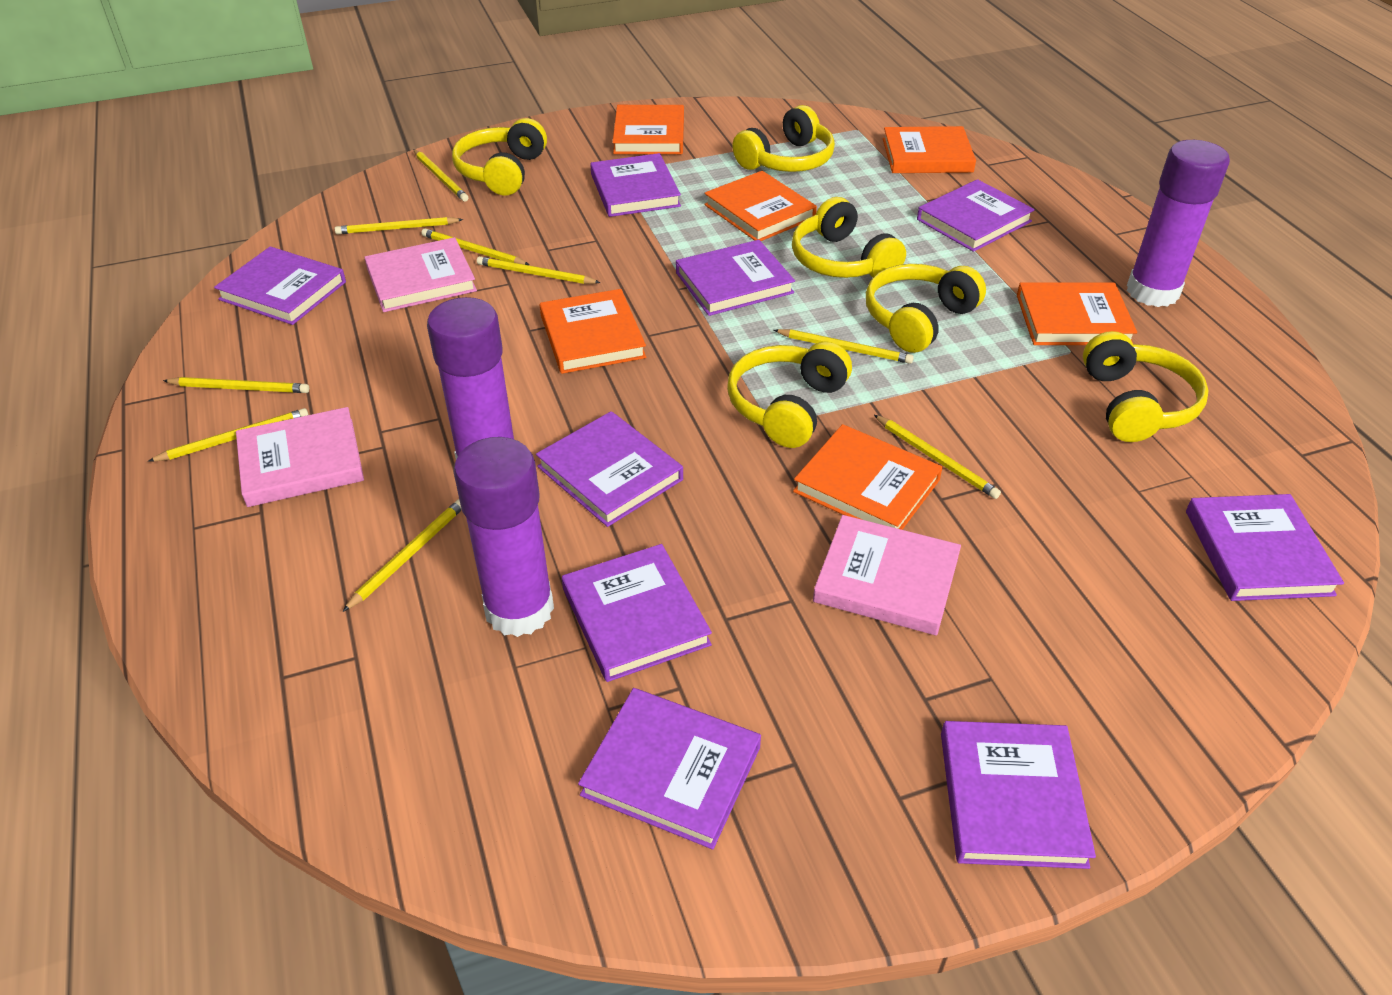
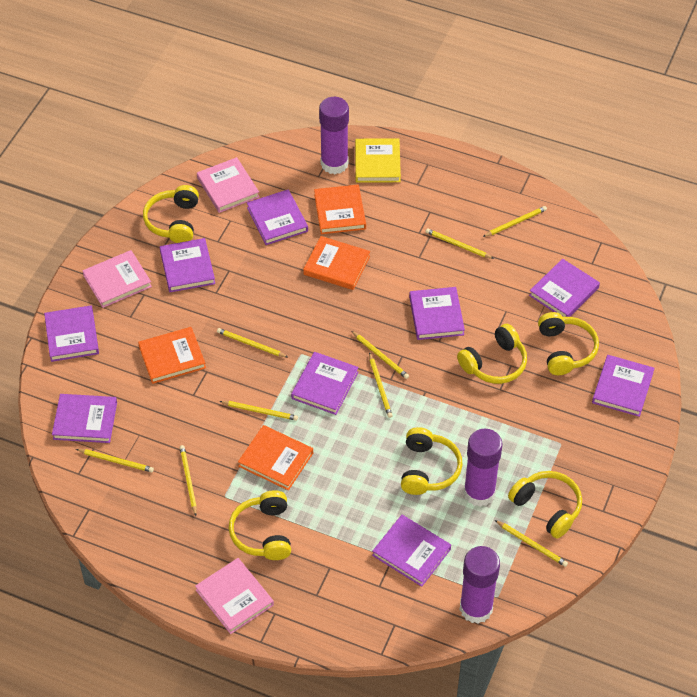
orange book: 6 -> 4
yellow book: 0 -> 1

